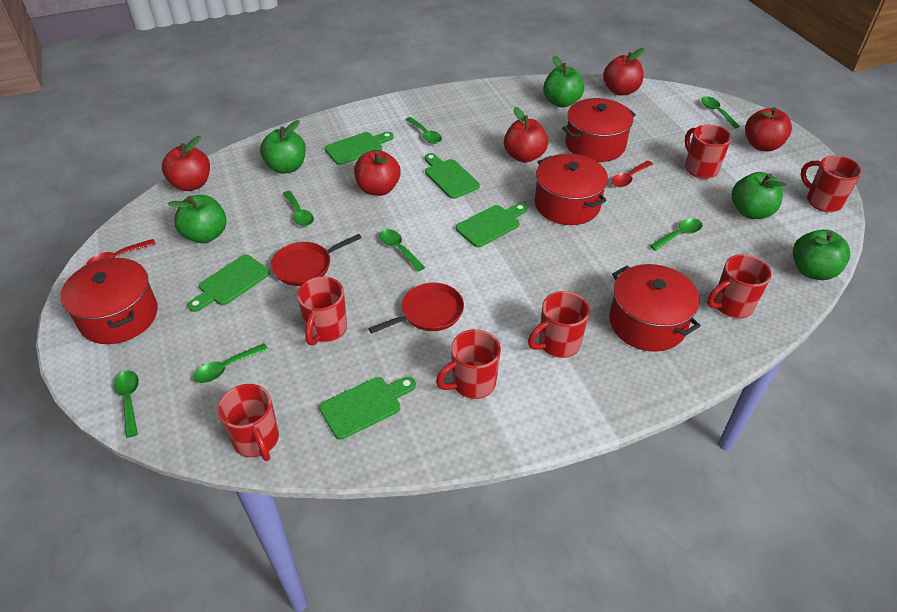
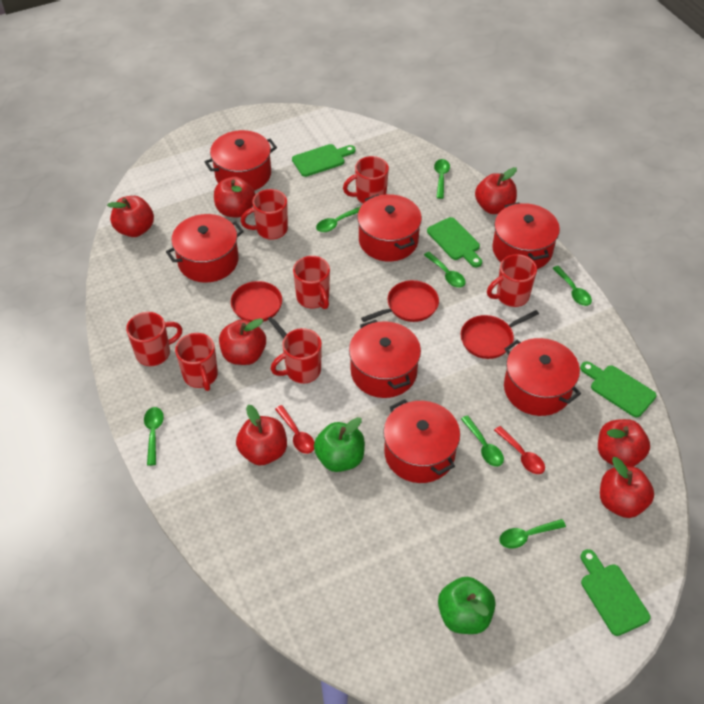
green apple: 5 -> 2
green cutting board: 5 -> 4
red apple: 5 -> 7
red pan: 2 -> 3
red pot: 4 -> 7

